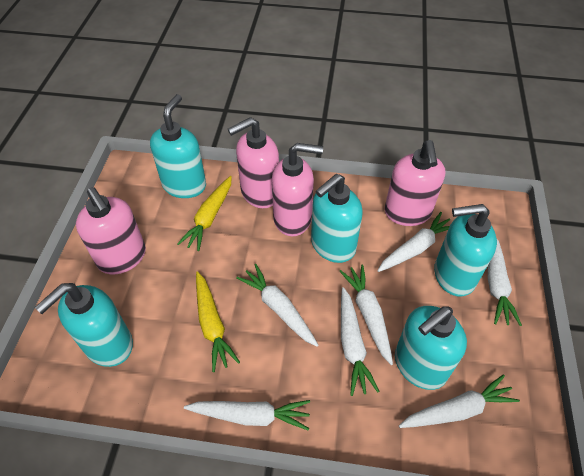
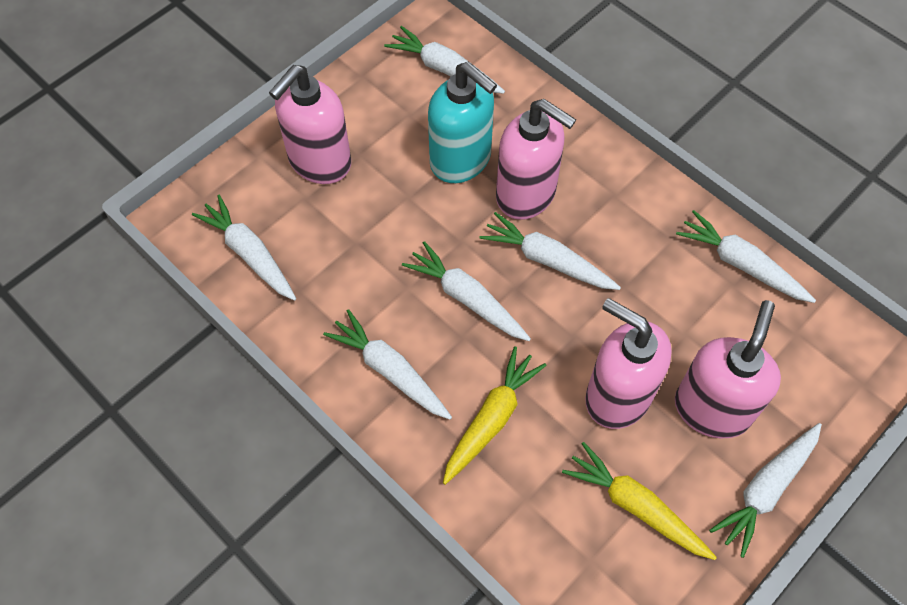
turquoise soap dispenser: 5 -> 1

